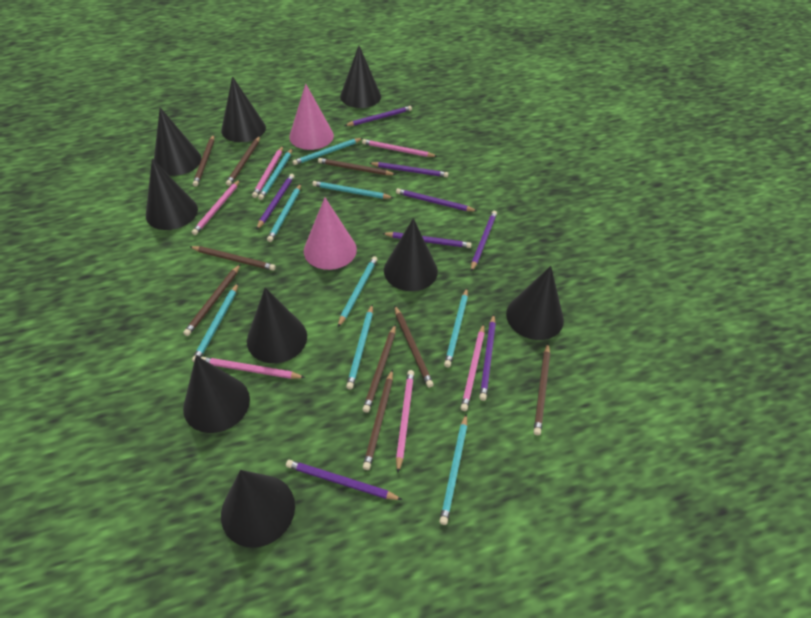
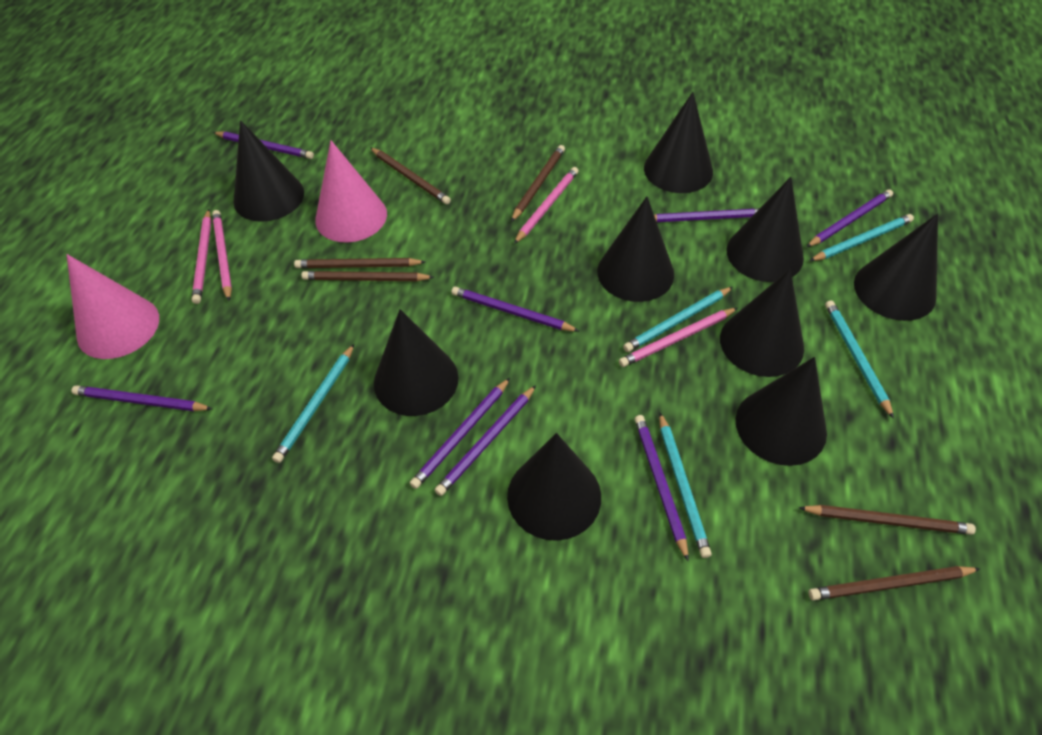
brown pencil: 9 -> 6
pink pencil: 6 -> 4
turquoise pencil: 9 -> 5

